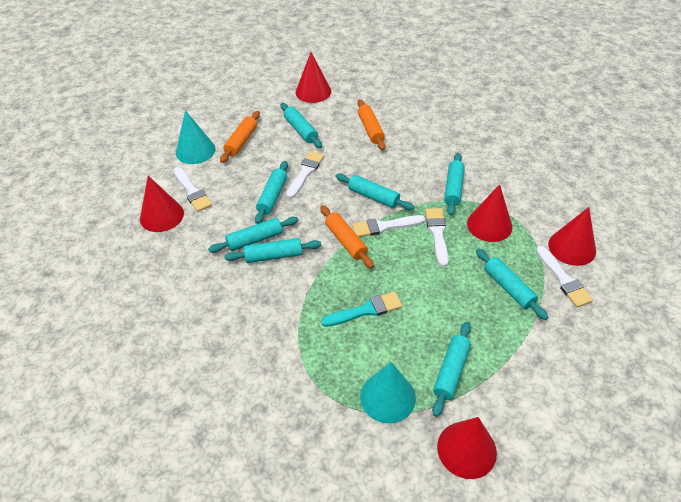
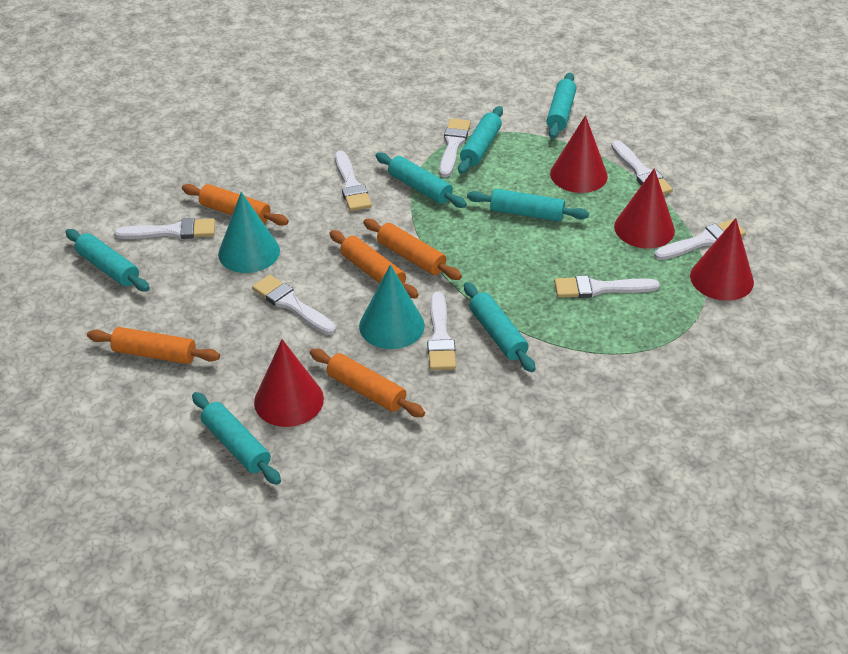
orange rolling pin: 3 -> 5
red cone: 5 -> 4
turquoise brush: 1 -> 0
turquoise rolling pin: 8 -> 7
white brush: 5 -> 8

